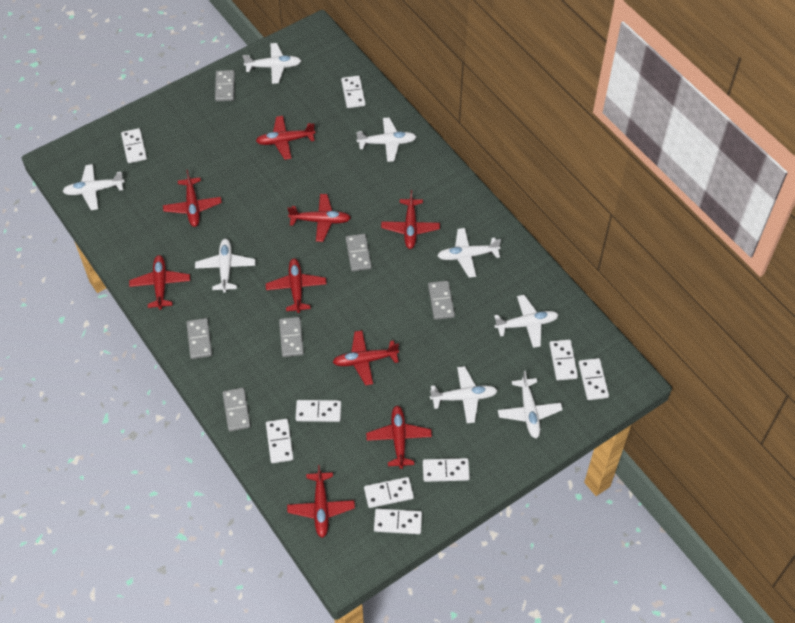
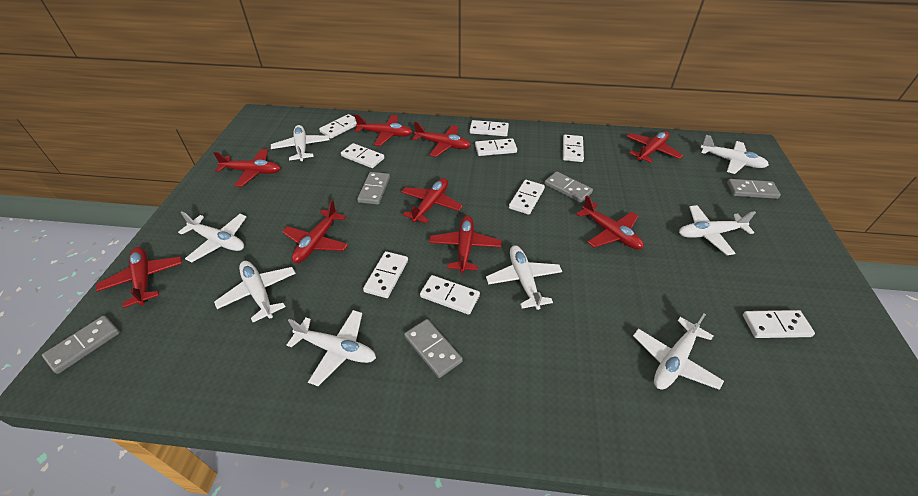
grey domino: 6 -> 5

